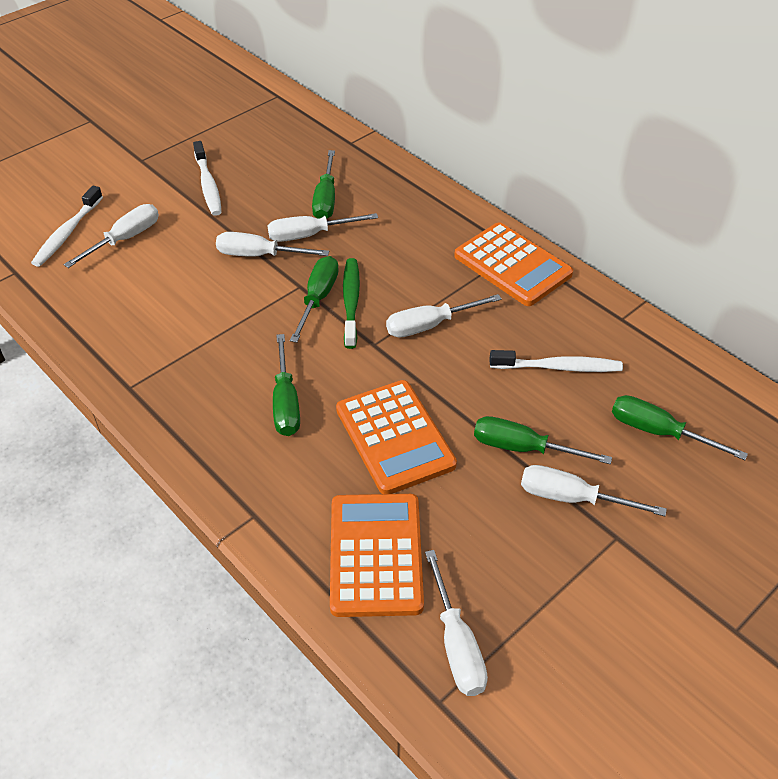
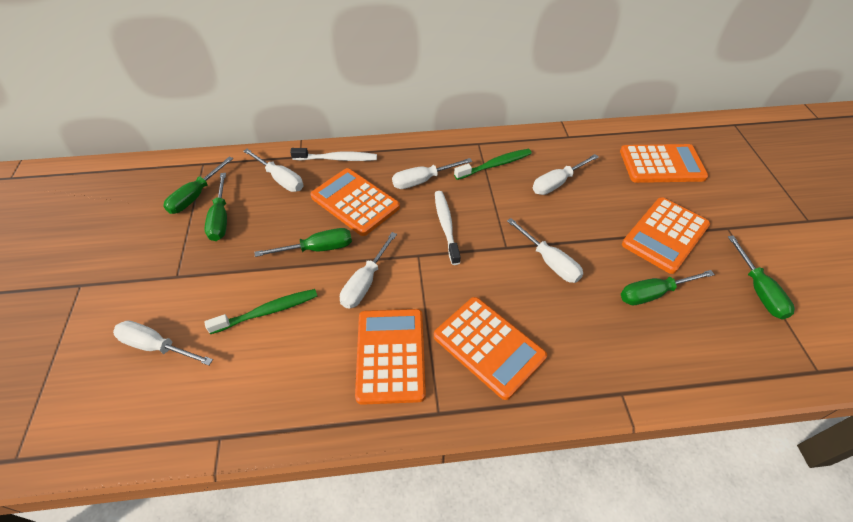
green toothbrush: 1 -> 2
orange calculator: 3 -> 5
white toothbrush: 3 -> 2

